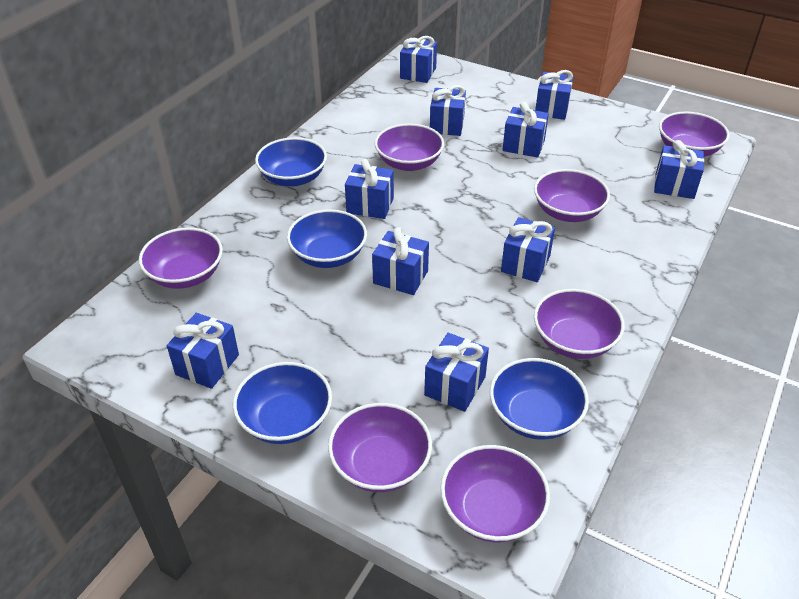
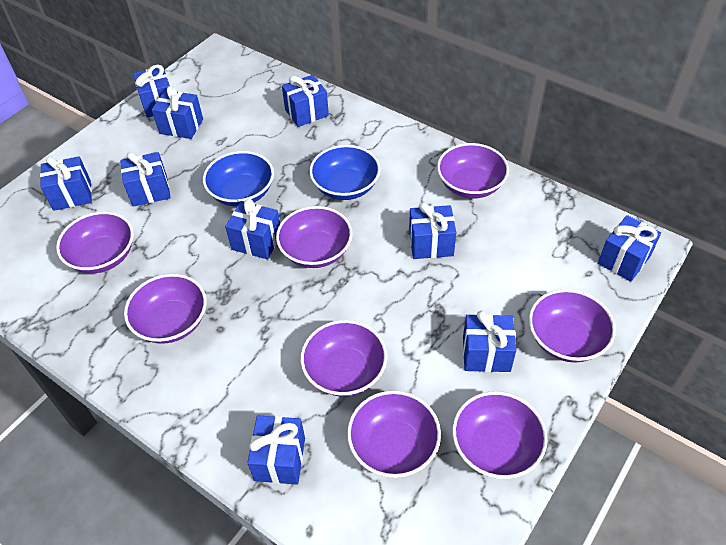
blue bowl: 4 -> 2
purple bowl: 7 -> 8

